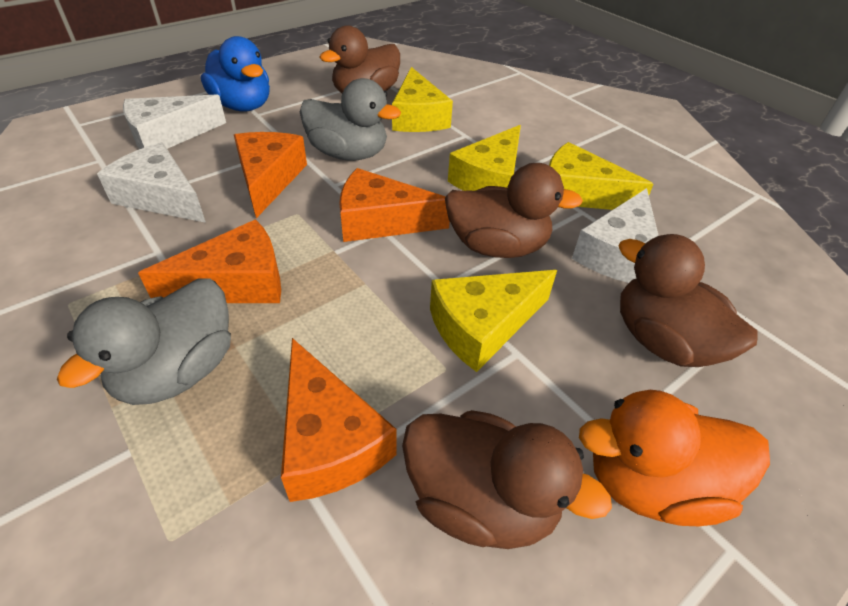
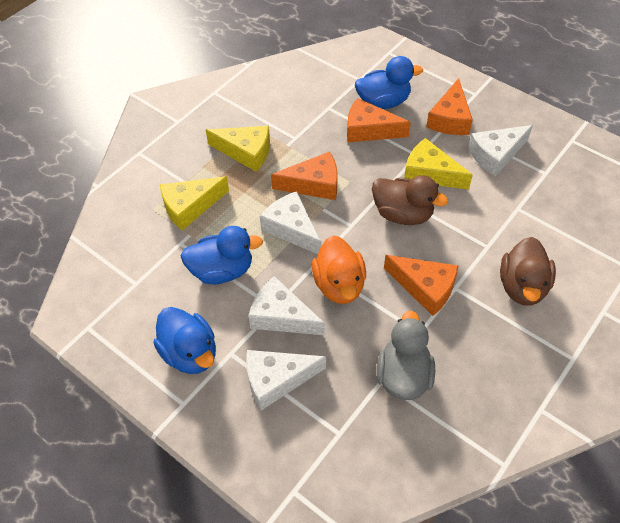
blue duck: 1 -> 3
brown duck: 4 -> 2
grey duck: 2 -> 1
white cheese: 3 -> 4
yellow cheese: 4 -> 3

